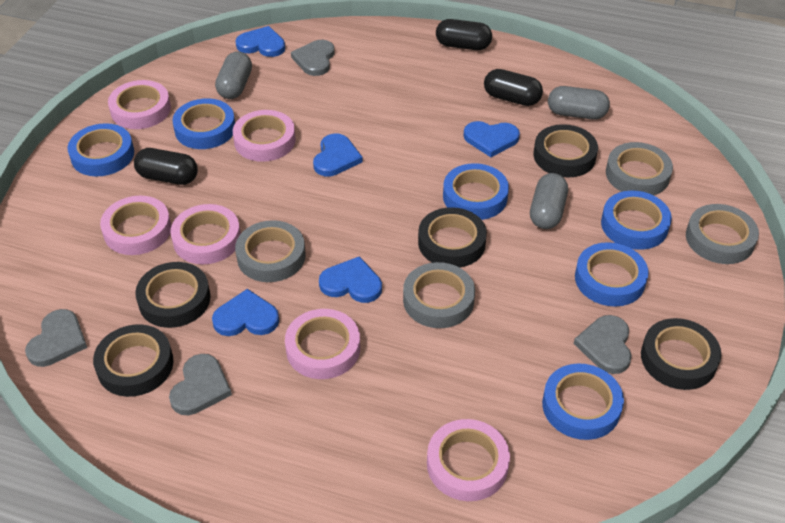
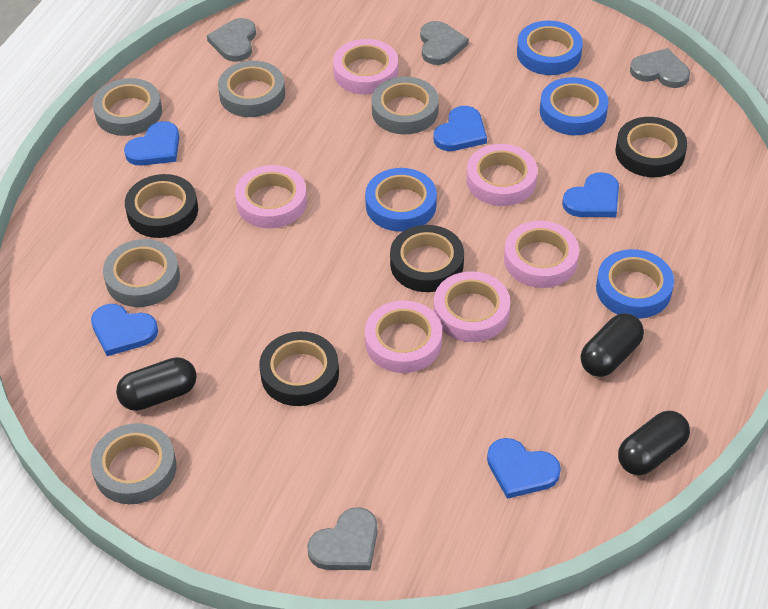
black tape: 5 -> 4
blue tape: 6 -> 4
grey capsule: 3 -> 0
grey tape: 4 -> 5

